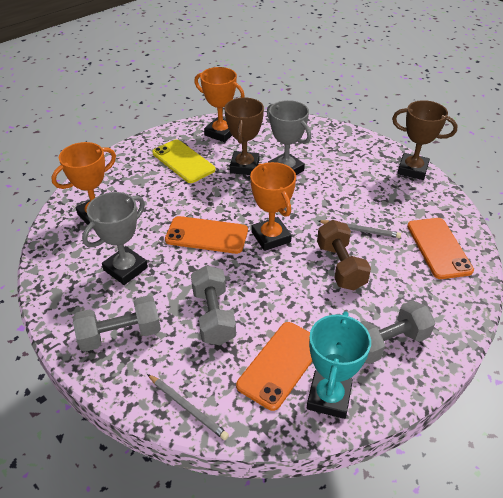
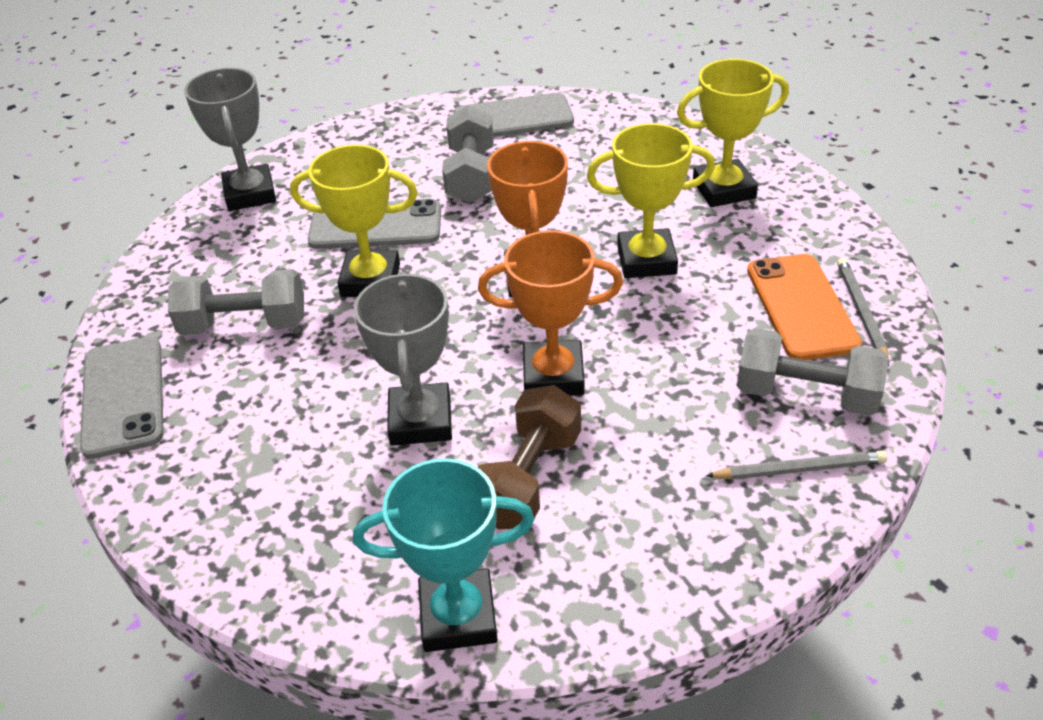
brown trophy: 2 -> 0
grey phone: 0 -> 3
orange phone: 3 -> 1
orange trophy: 3 -> 2
yellow phone: 1 -> 0
yellow trophy: 0 -> 3

